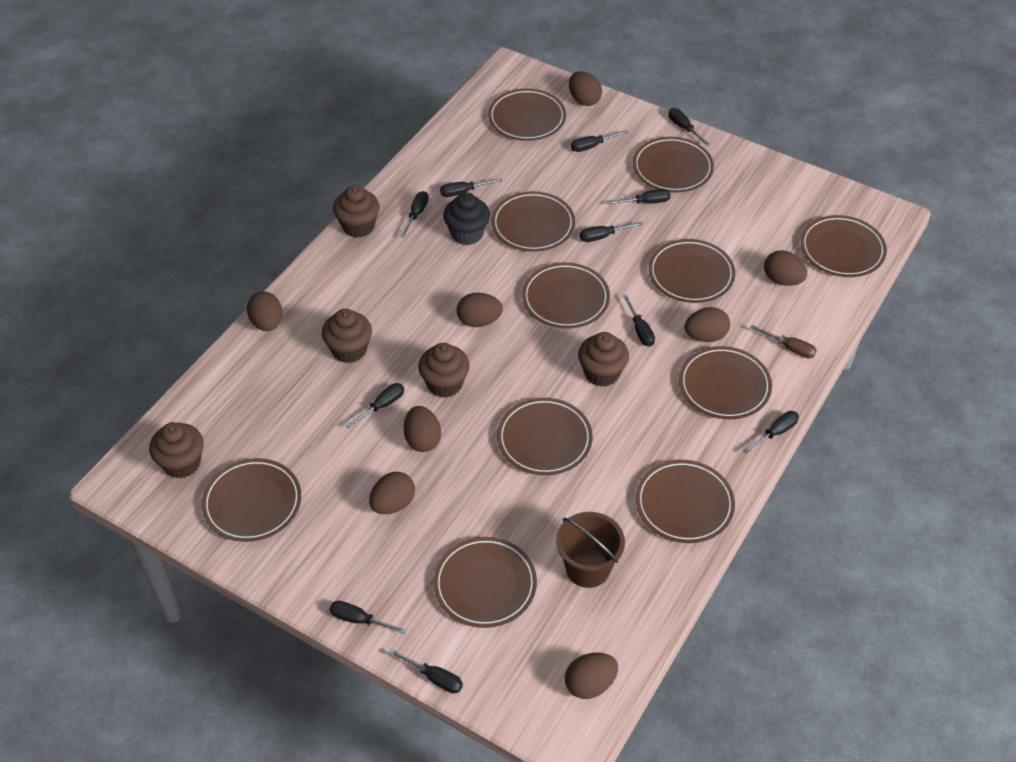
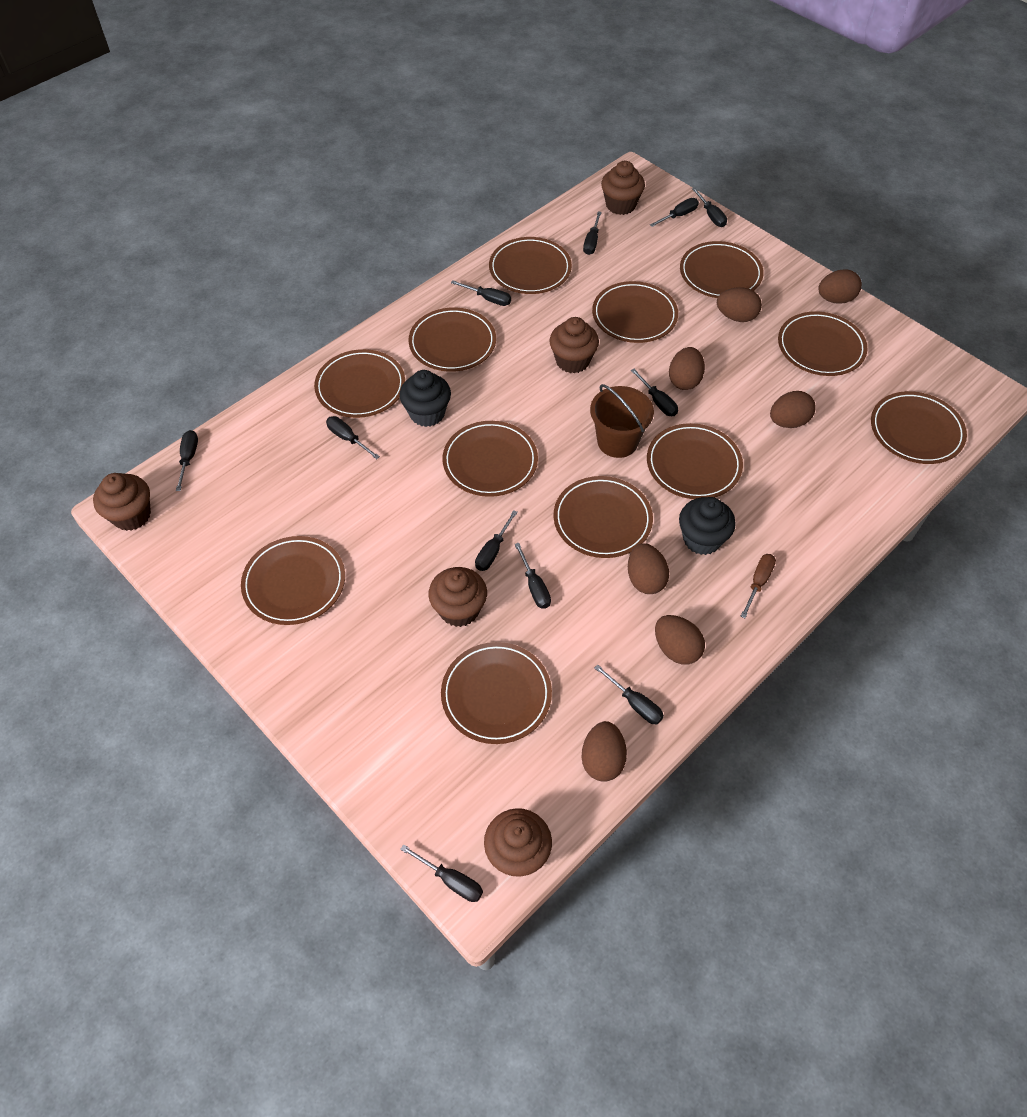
black cupcake: 1 -> 2
brown egg: 8 -> 7
brown plate: 11 -> 12

